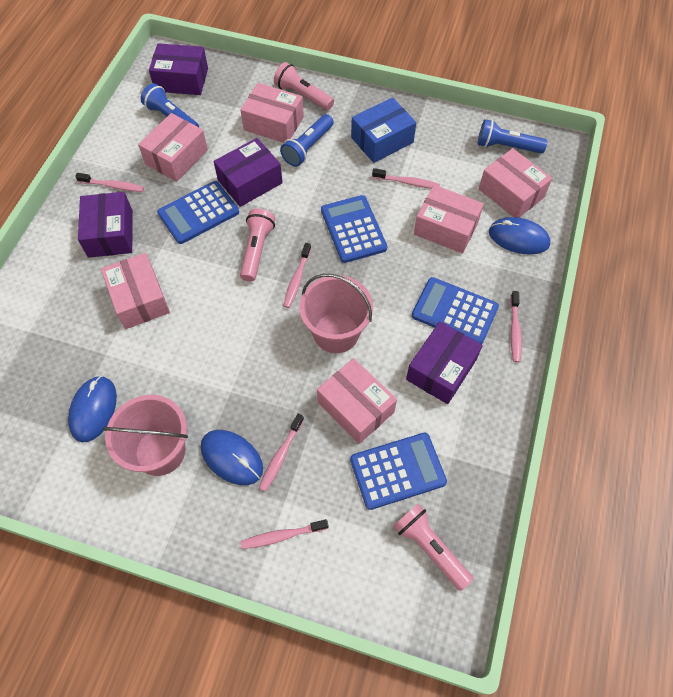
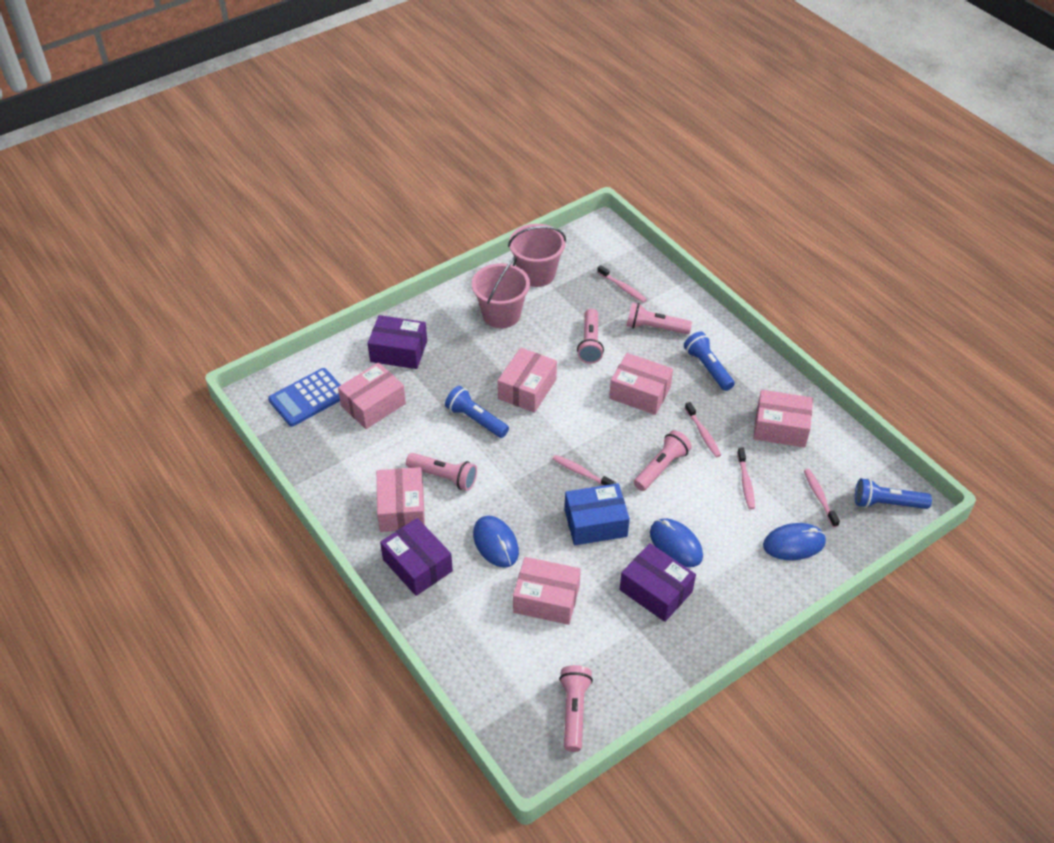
blue calculator: 4 -> 1
pink flashlight: 3 -> 5
pink toothbrush: 6 -> 5
purple box: 4 -> 3

